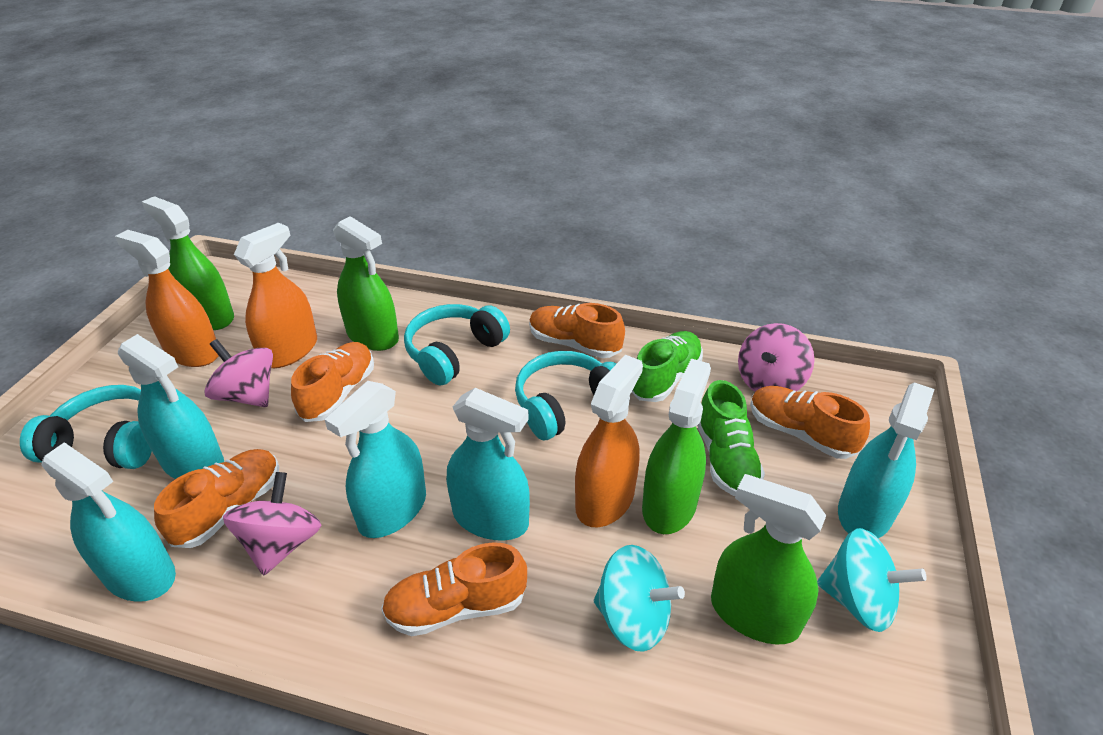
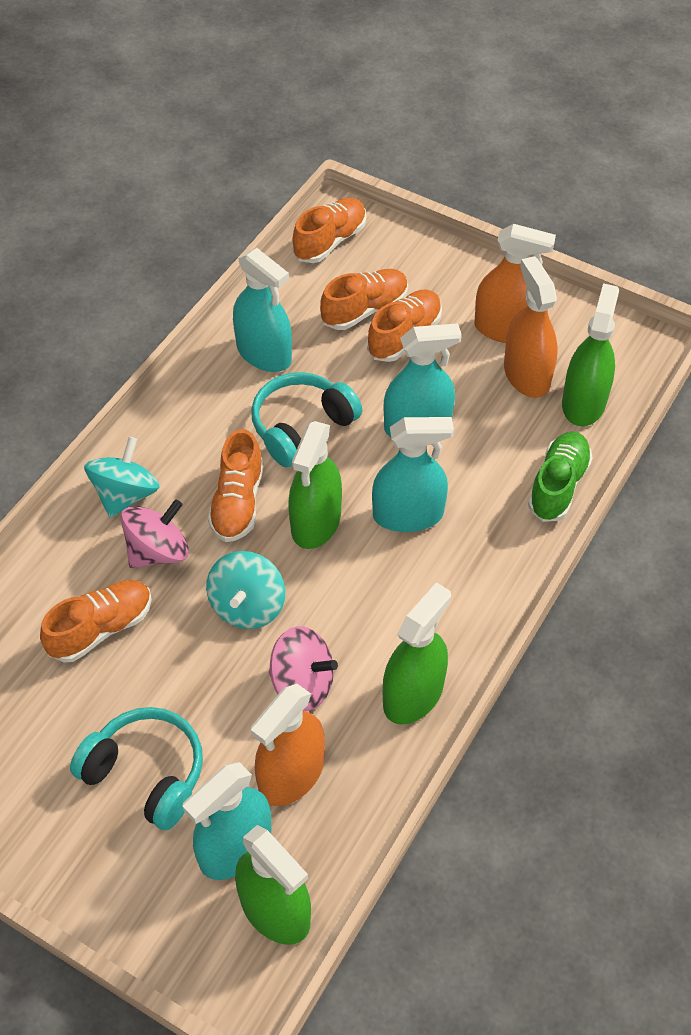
green shoe: 2 -> 1
pink spinning top: 3 -> 2
turquoise headphones: 3 -> 2
turquoise spray bottle: 5 -> 4

